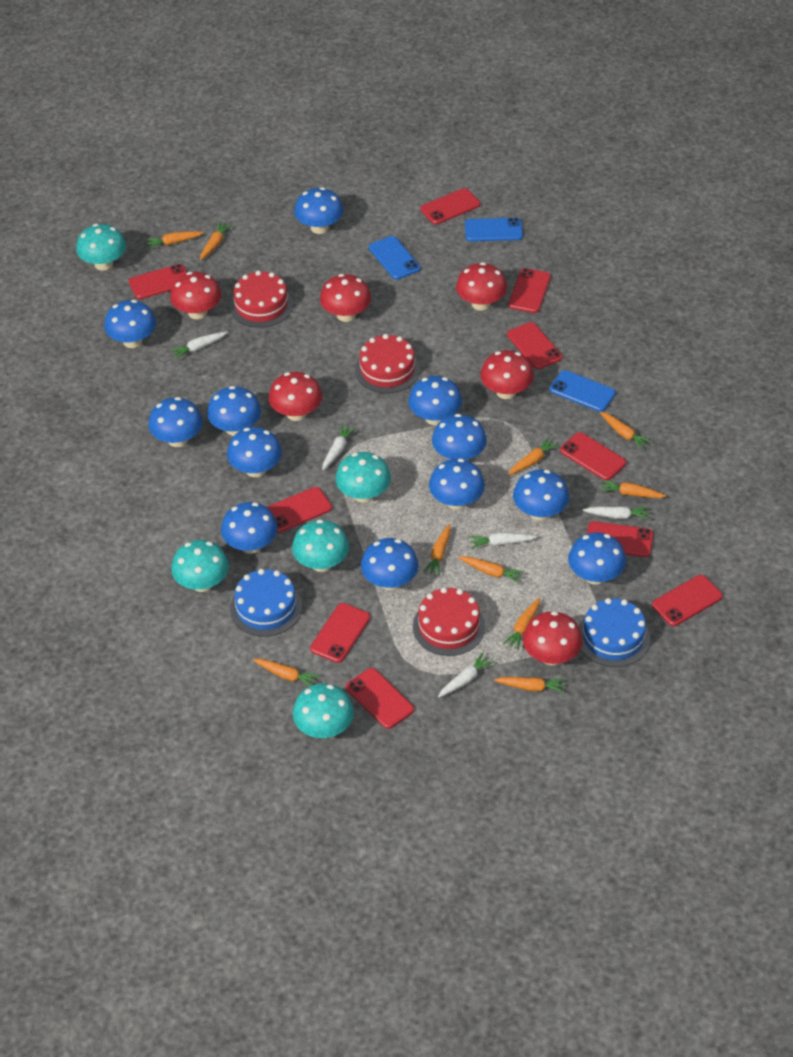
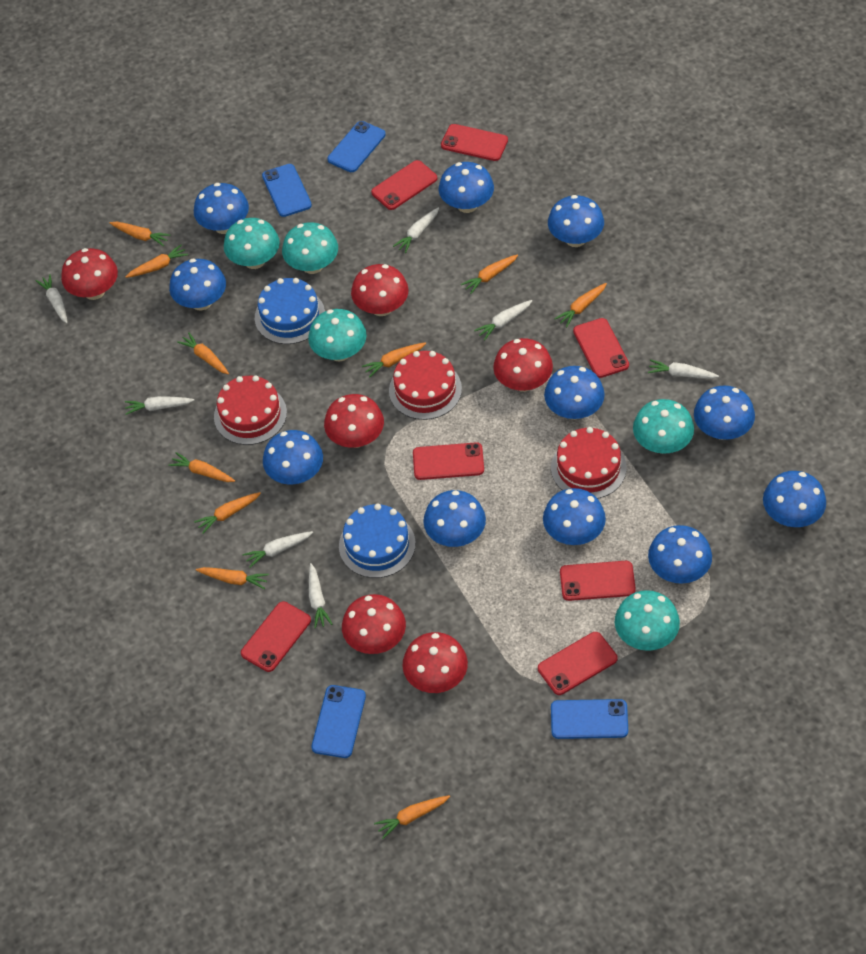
blue mushroom: 12 -> 11
blue phone: 3 -> 4
red phone: 10 -> 7
white carrot: 5 -> 7

